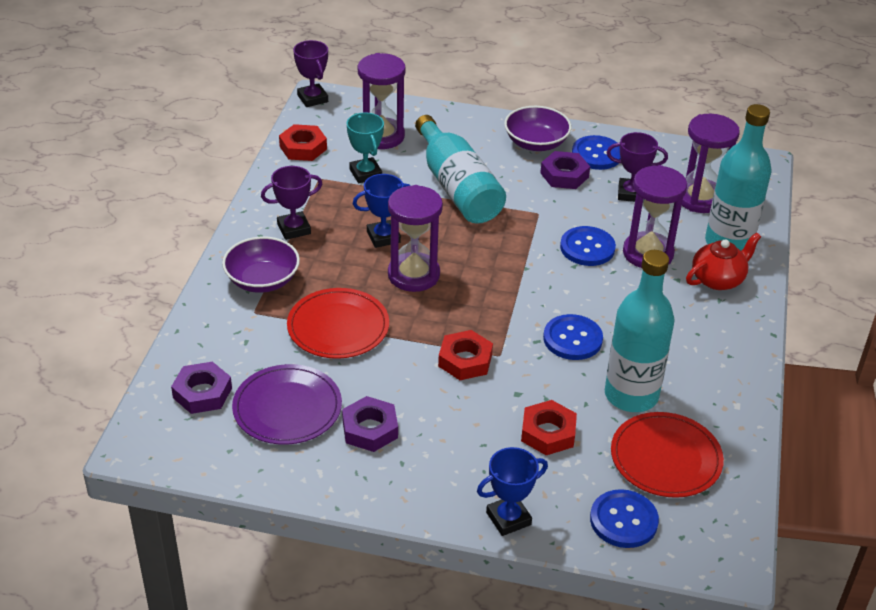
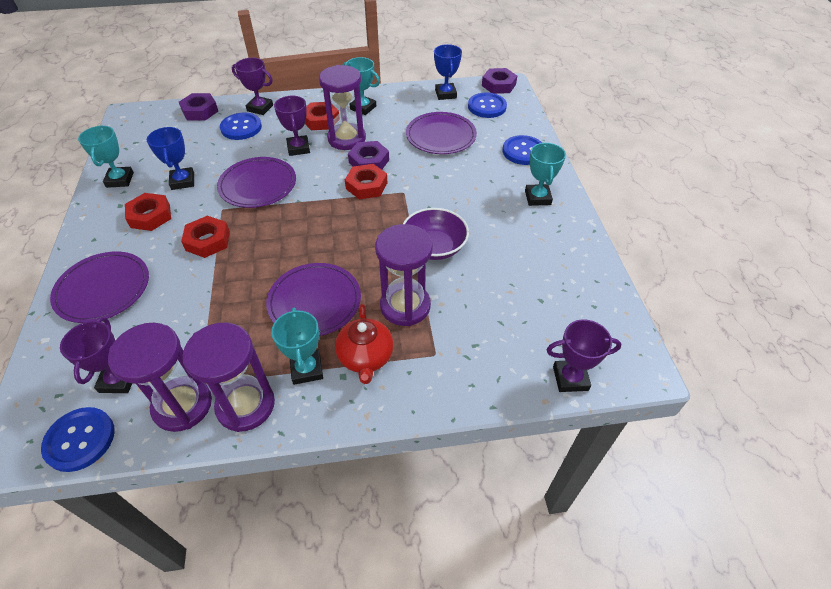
purple bowl: 2 -> 1
purple plate: 1 -> 4
purple trophy: 3 -> 4
red nut: 3 -> 4
red plate: 2 -> 0
turquoise bottle: 3 -> 0
turquoise trophy: 1 -> 4

